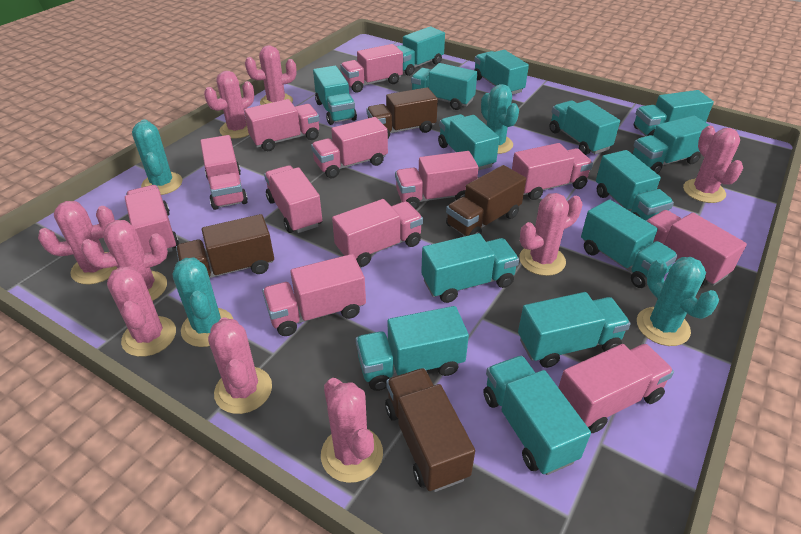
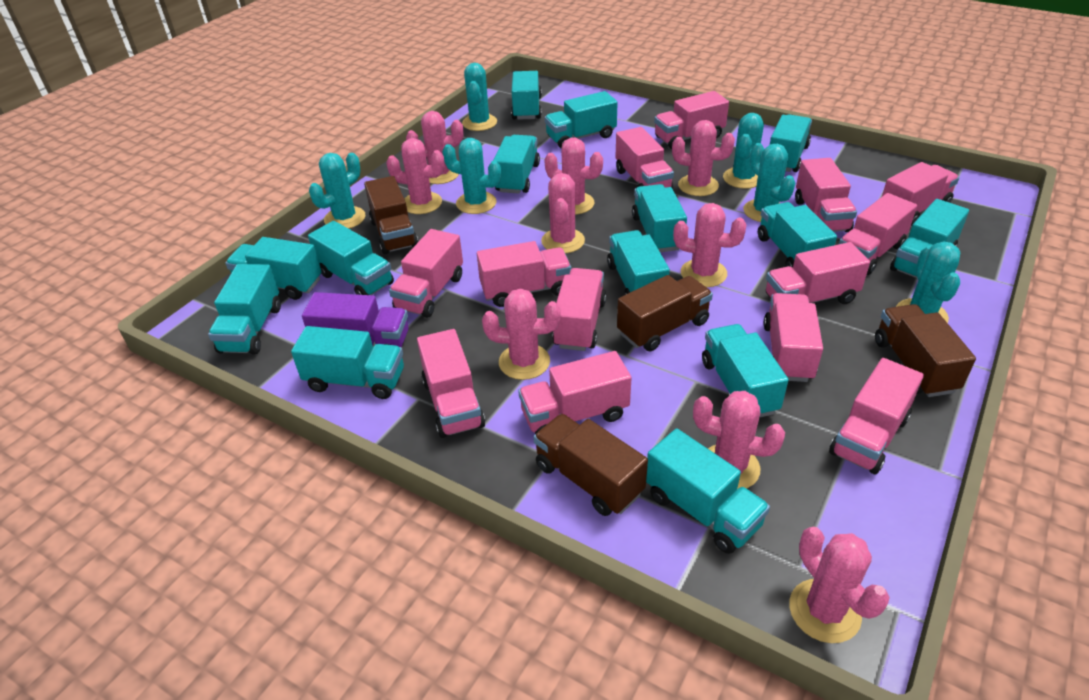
pink truck: 12 -> 13
purple truck: 0 -> 1
turquoise cactus: 4 -> 6

